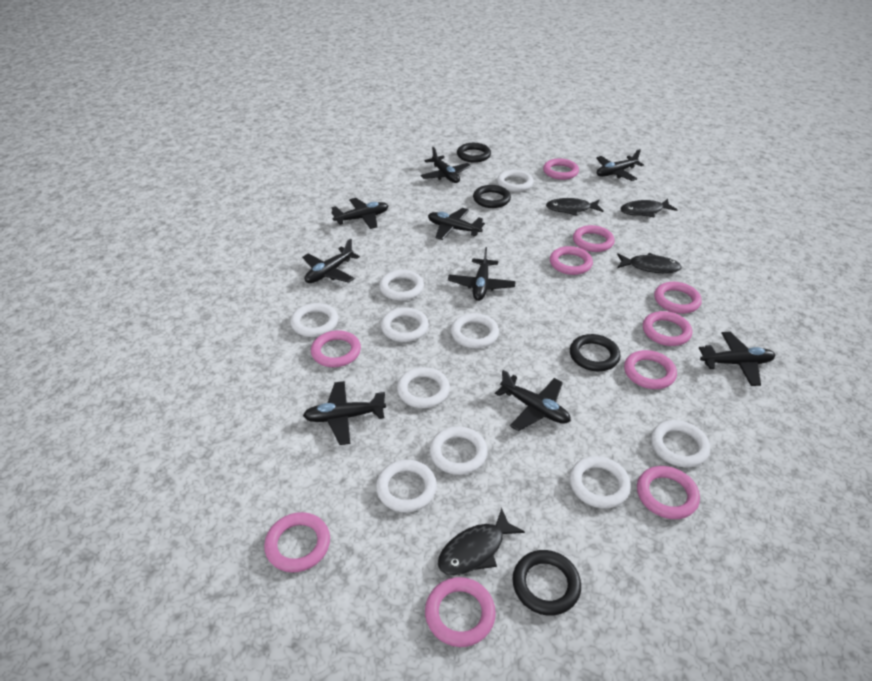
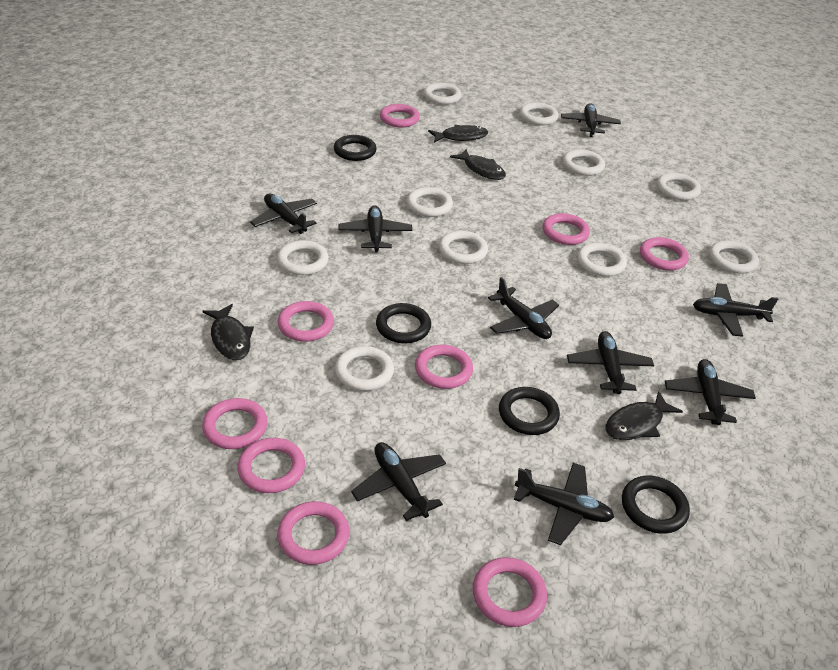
pink ring: 10 -> 9

